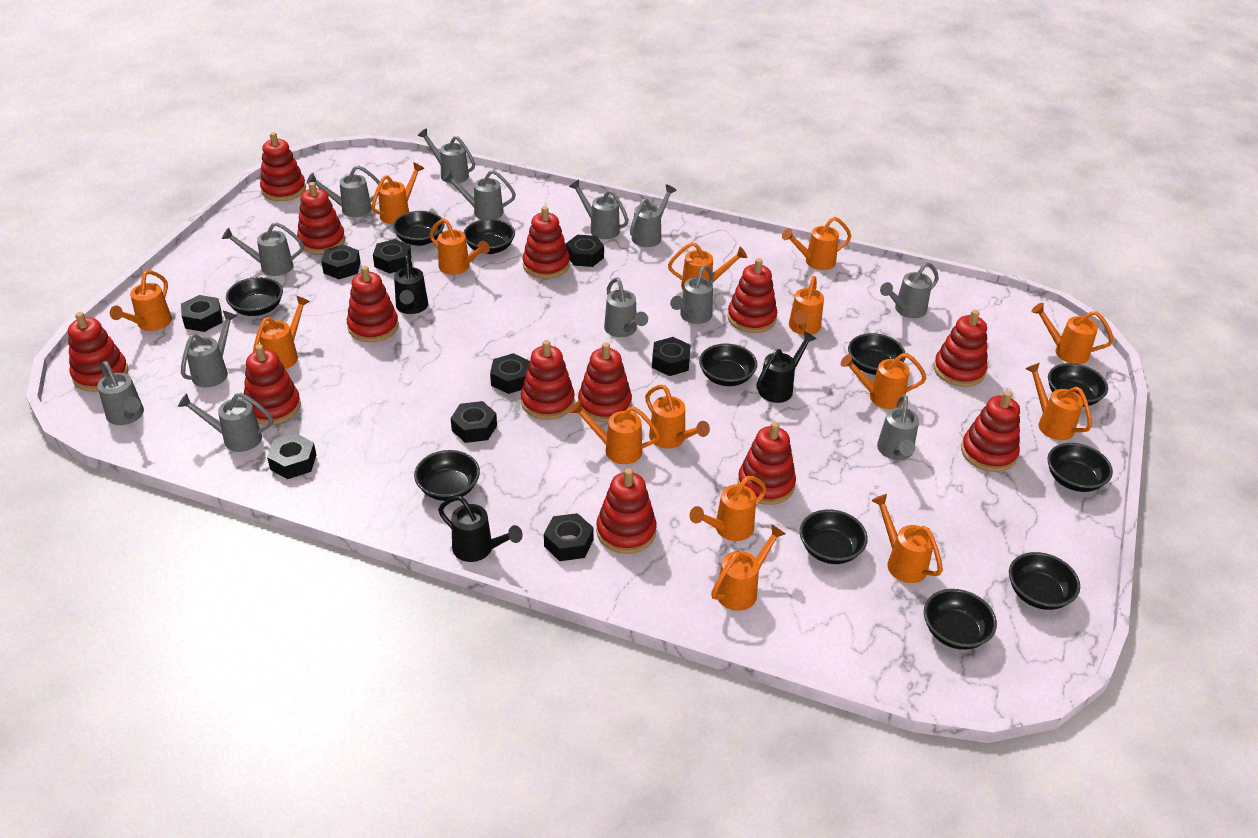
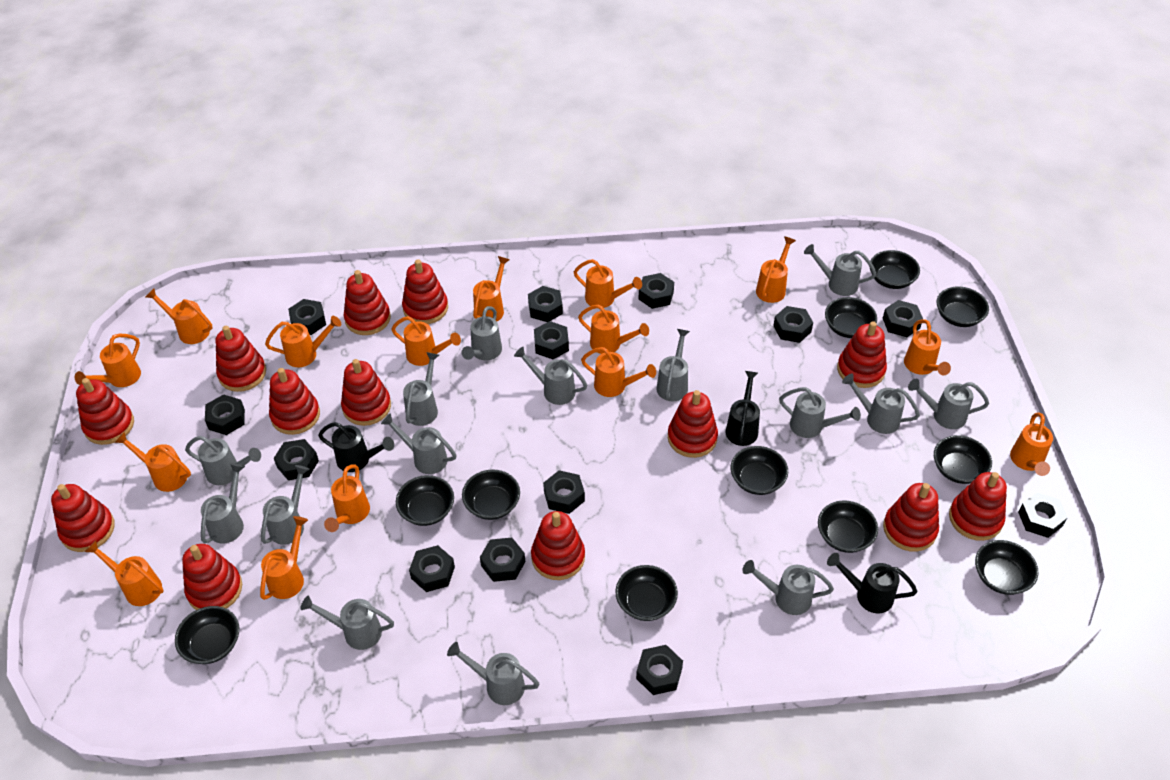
black nut: 9 -> 13
grey watering can: 13 -> 15

